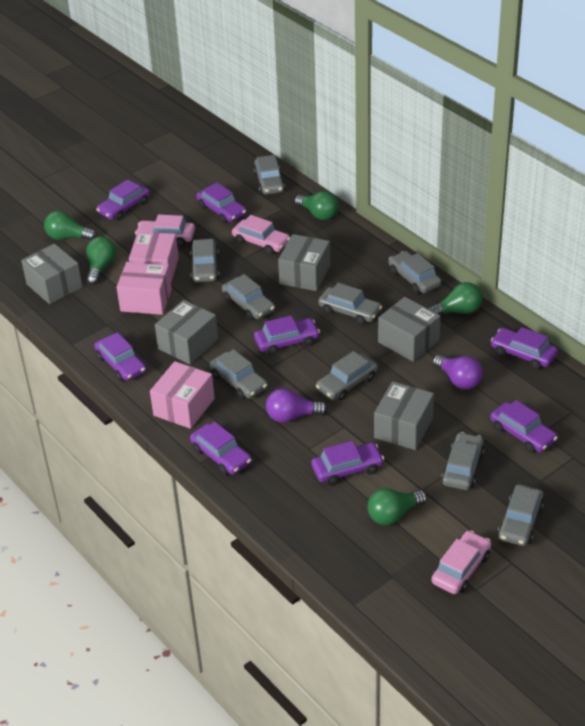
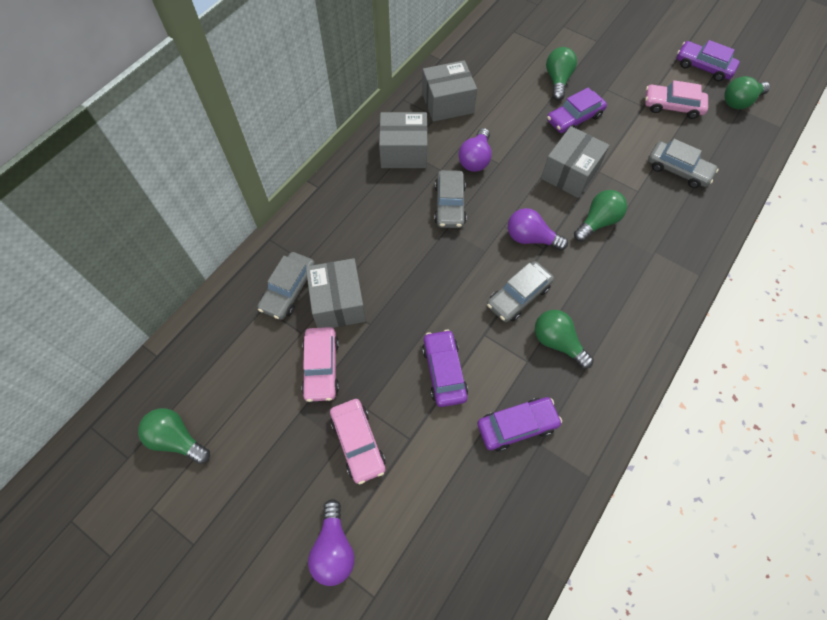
grey box: 5 -> 4
grey car: 9 -> 4
pink box: 3 -> 0
purple car: 8 -> 4
purple light bulb: 2 -> 3

